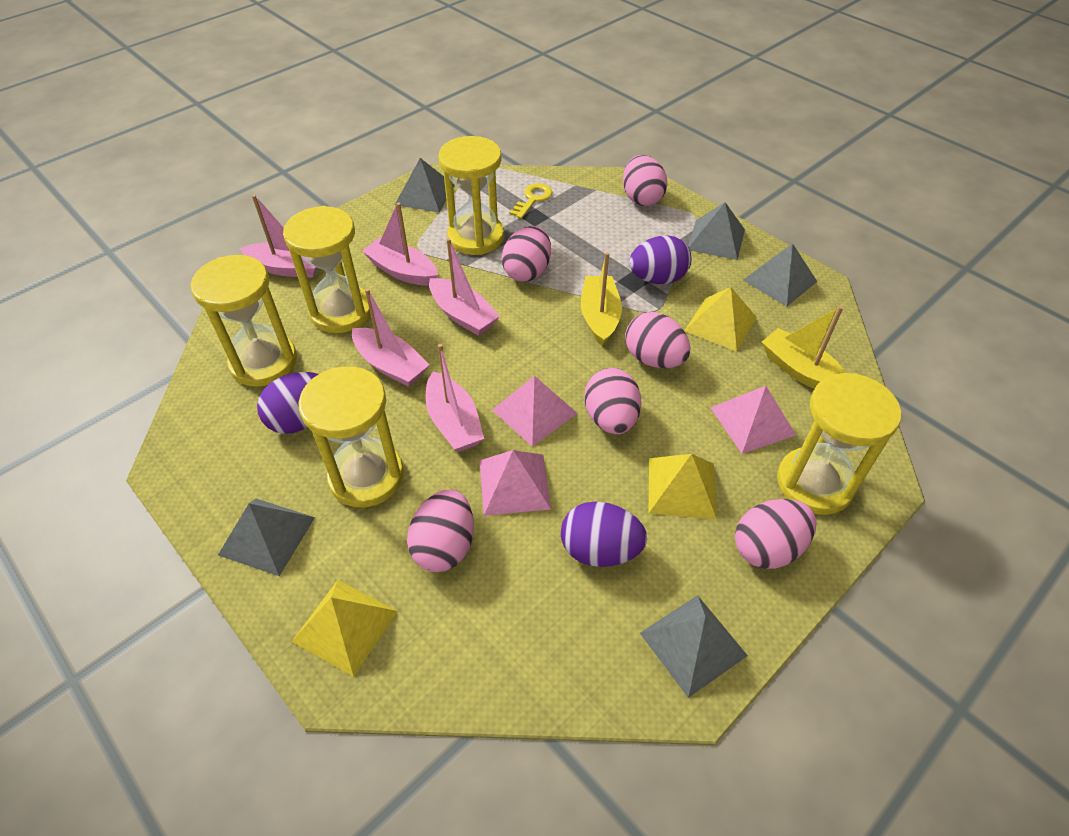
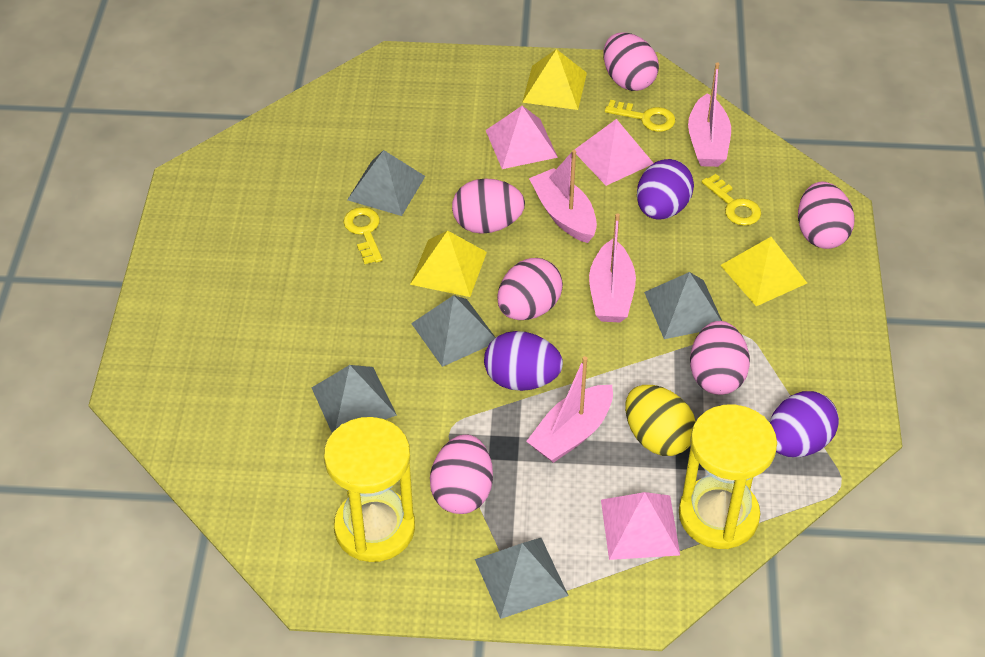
pink boat: 5 -> 4
yellow boat: 2 -> 0
yellow egg: 0 -> 1
yellow hourglass: 5 -> 2
yellow key: 1 -> 3

